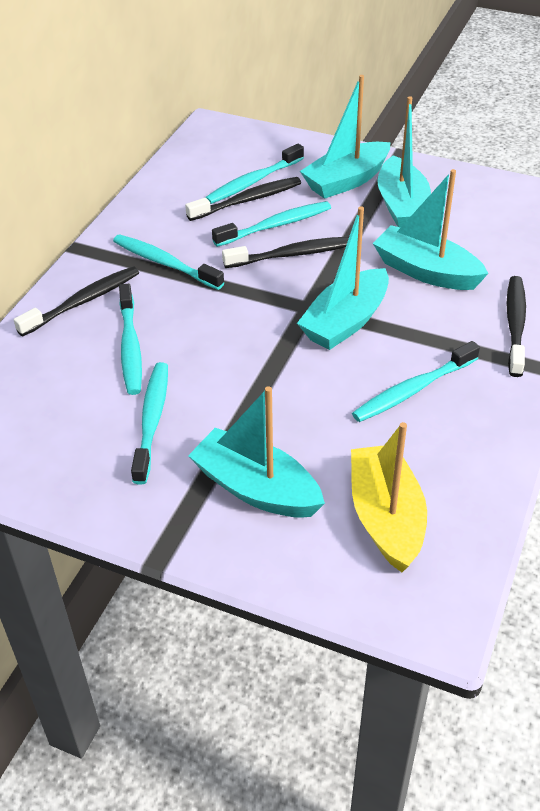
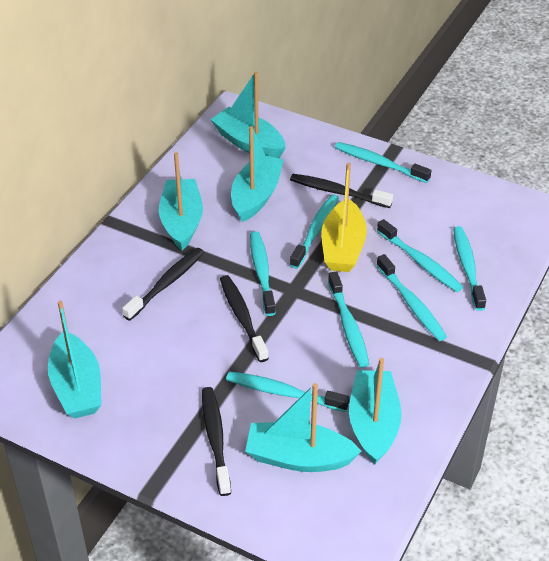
turquoise boat: 5 -> 6
turquoise toothbrush: 6 -> 8

